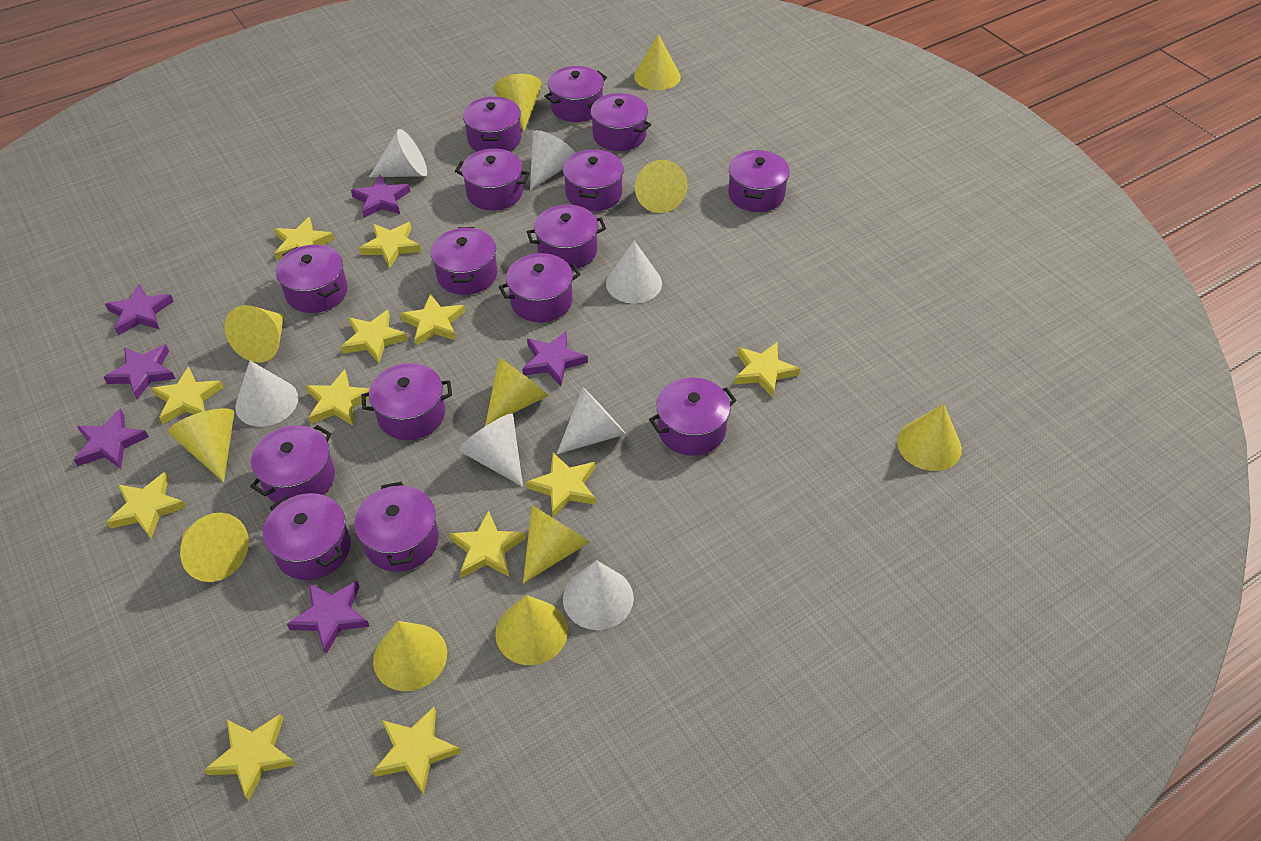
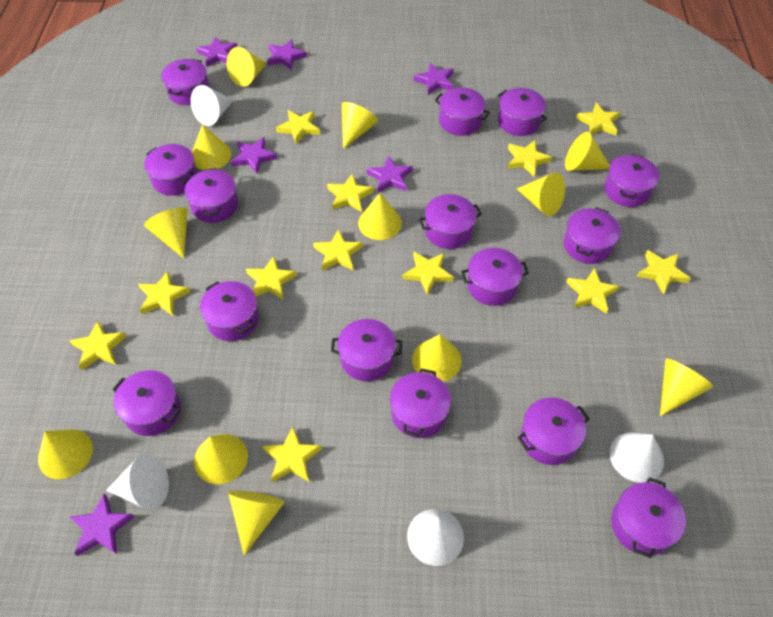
white cone: 7 -> 4
yellow cone: 11 -> 12

